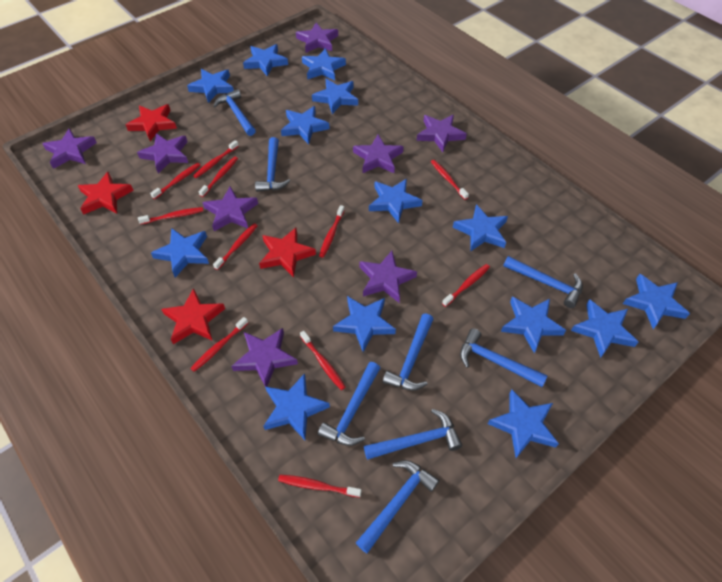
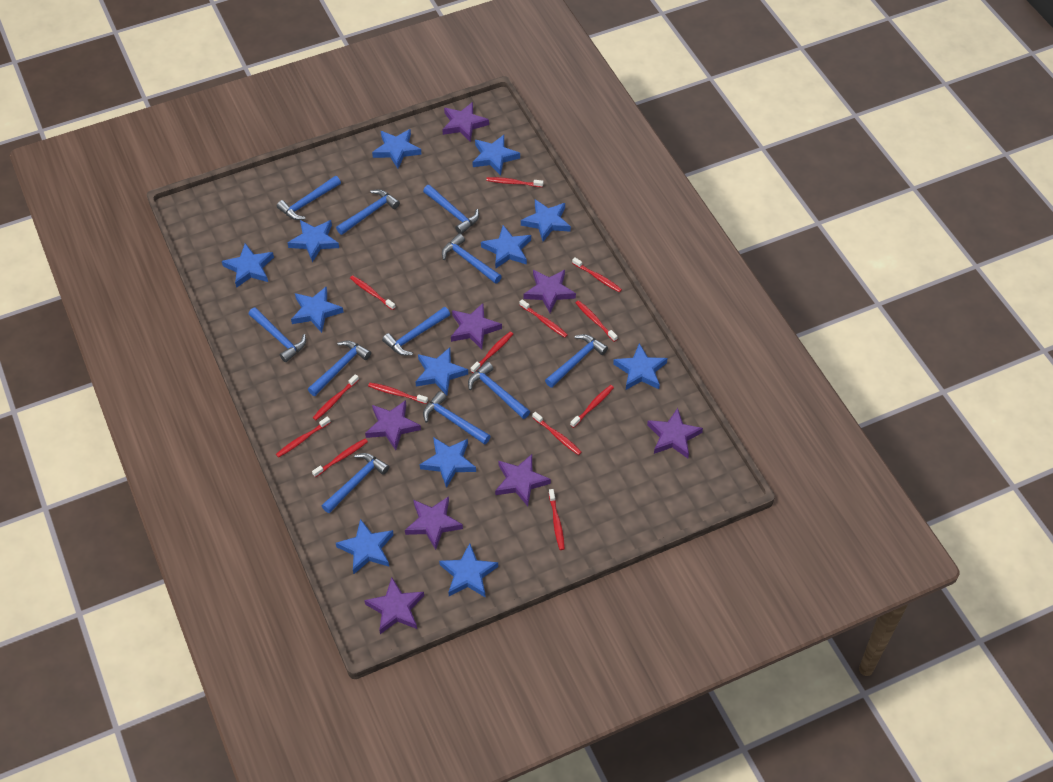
blue hammer: 8 -> 11
blue star: 14 -> 12
red star: 4 -> 0
red toothbrush: 11 -> 13

